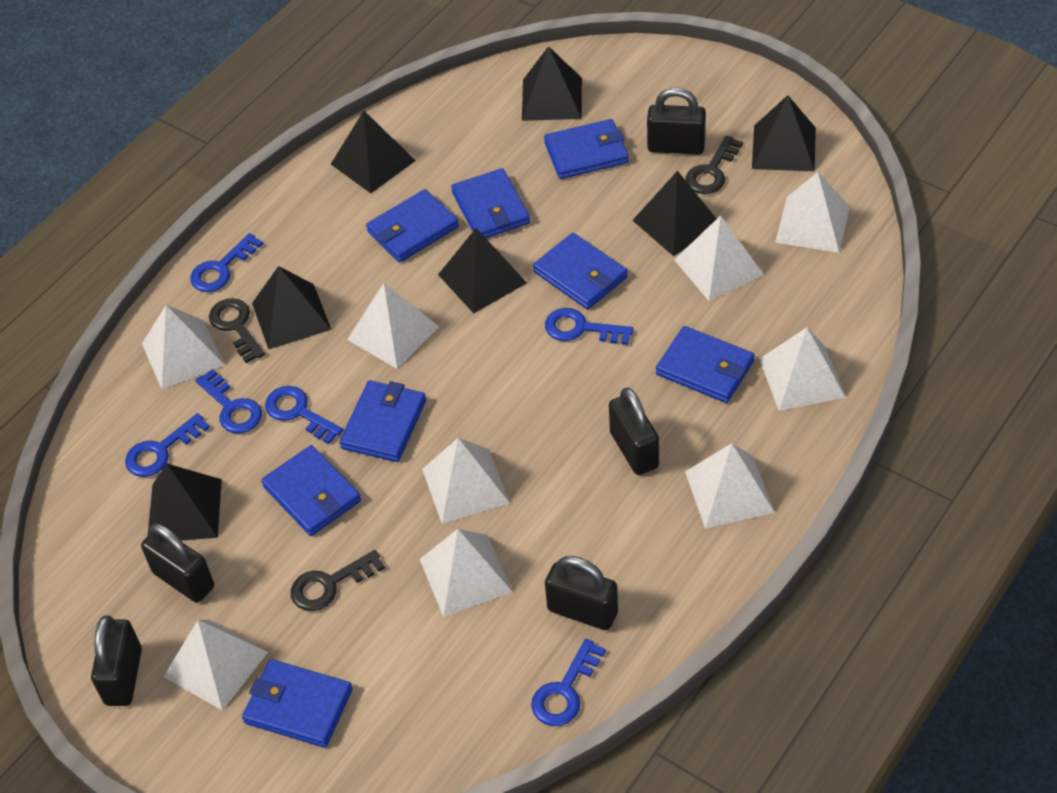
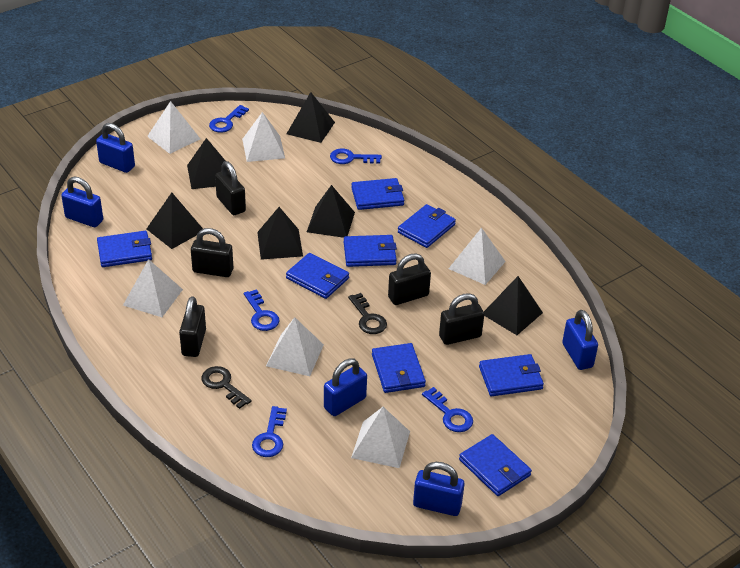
black key: 3 -> 2
black pyramid: 7 -> 6
blue key: 6 -> 5
blue padlock: 0 -> 5
white pyramid: 9 -> 6

